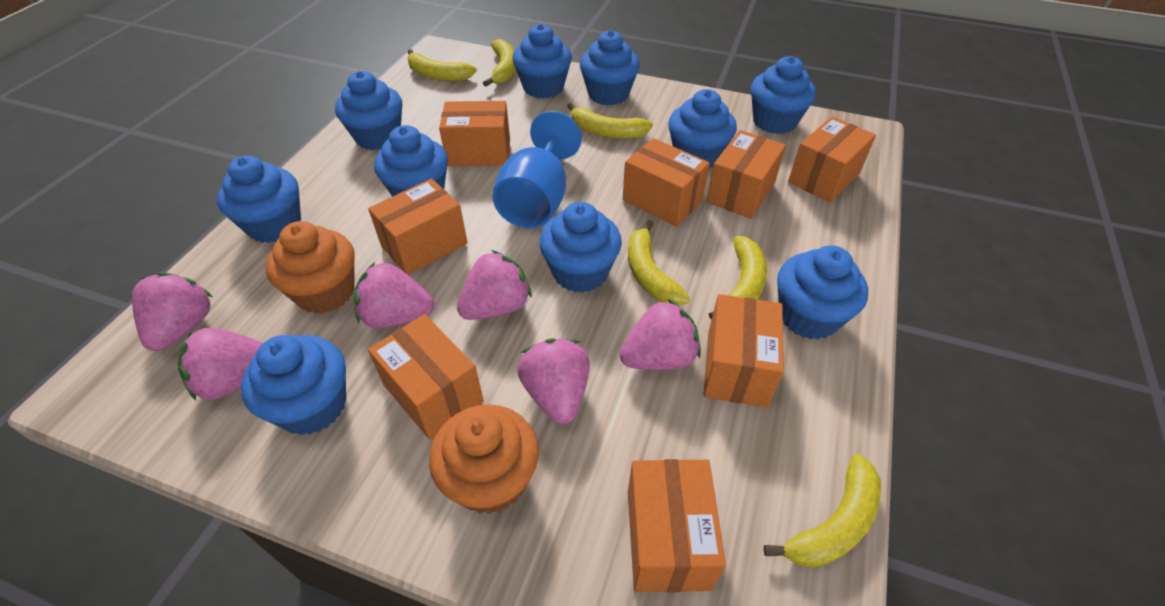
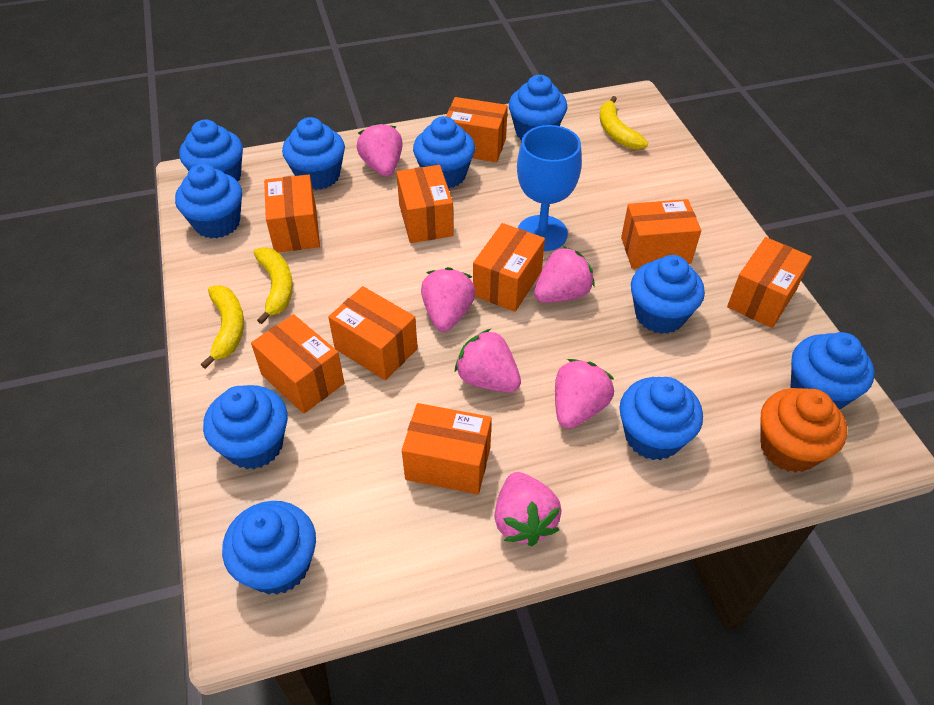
orange box: 8 -> 9
orange cupcake: 2 -> 1
yellow banana: 6 -> 3

